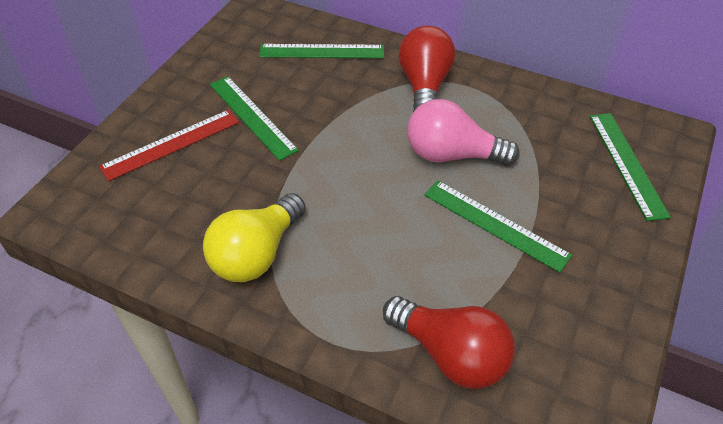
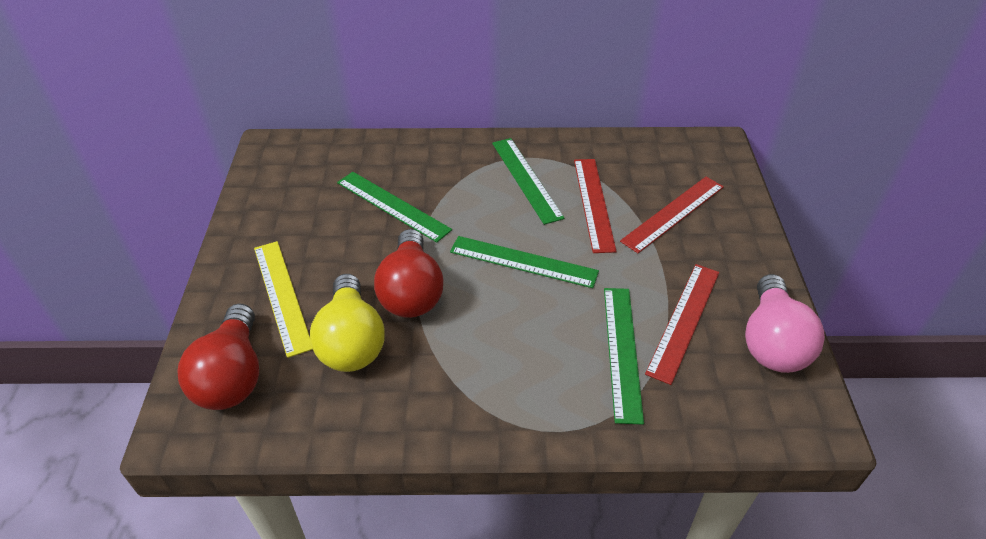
red ruler: 1 -> 3
yellow ruler: 0 -> 1

